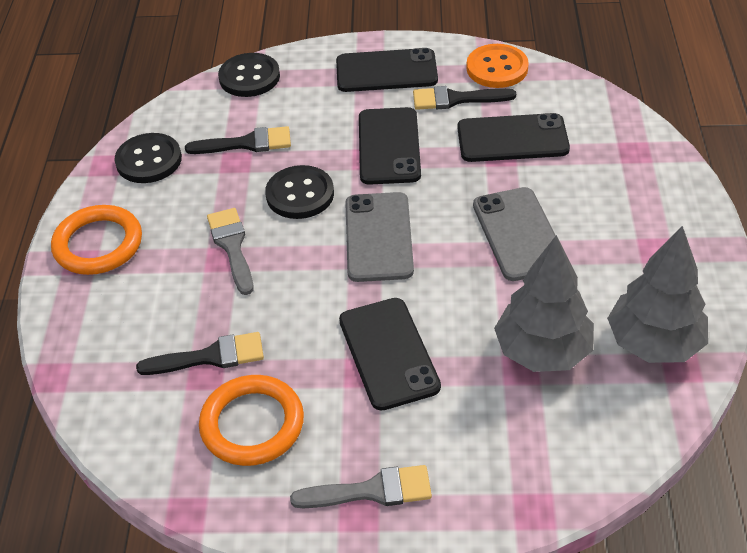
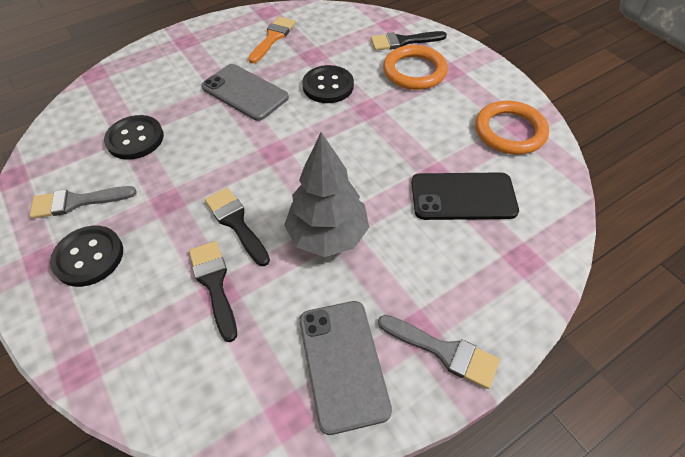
black phone: 4 -> 1
grey tree: 2 -> 1
orange brush: 0 -> 1
orange button: 1 -> 0

